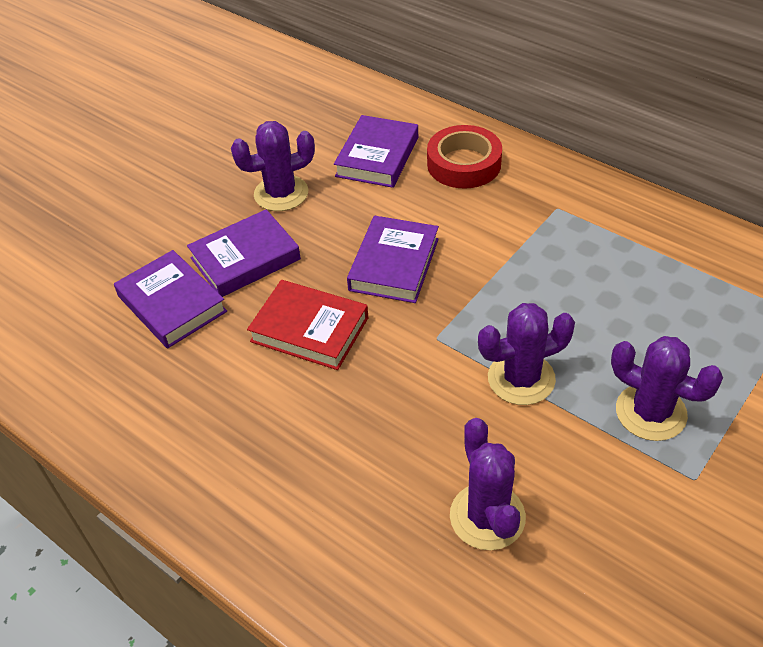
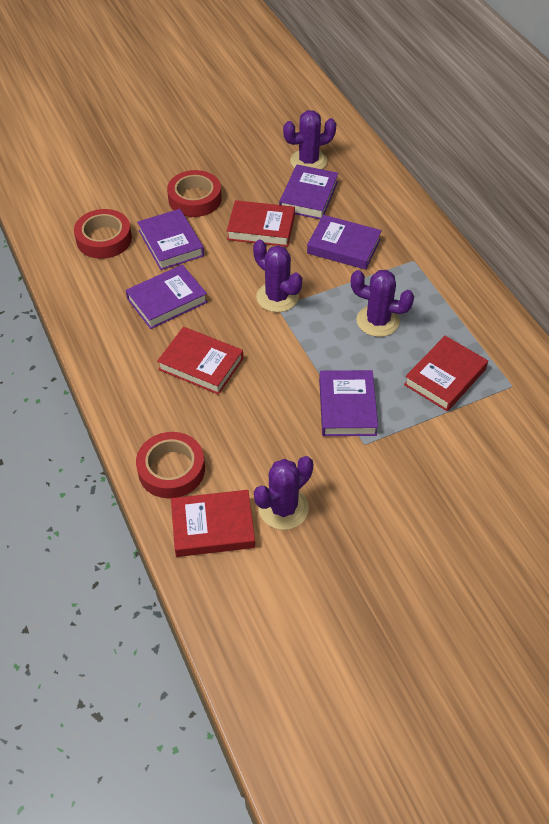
purple book: 4 -> 5
red book: 1 -> 4
red tape: 1 -> 3

